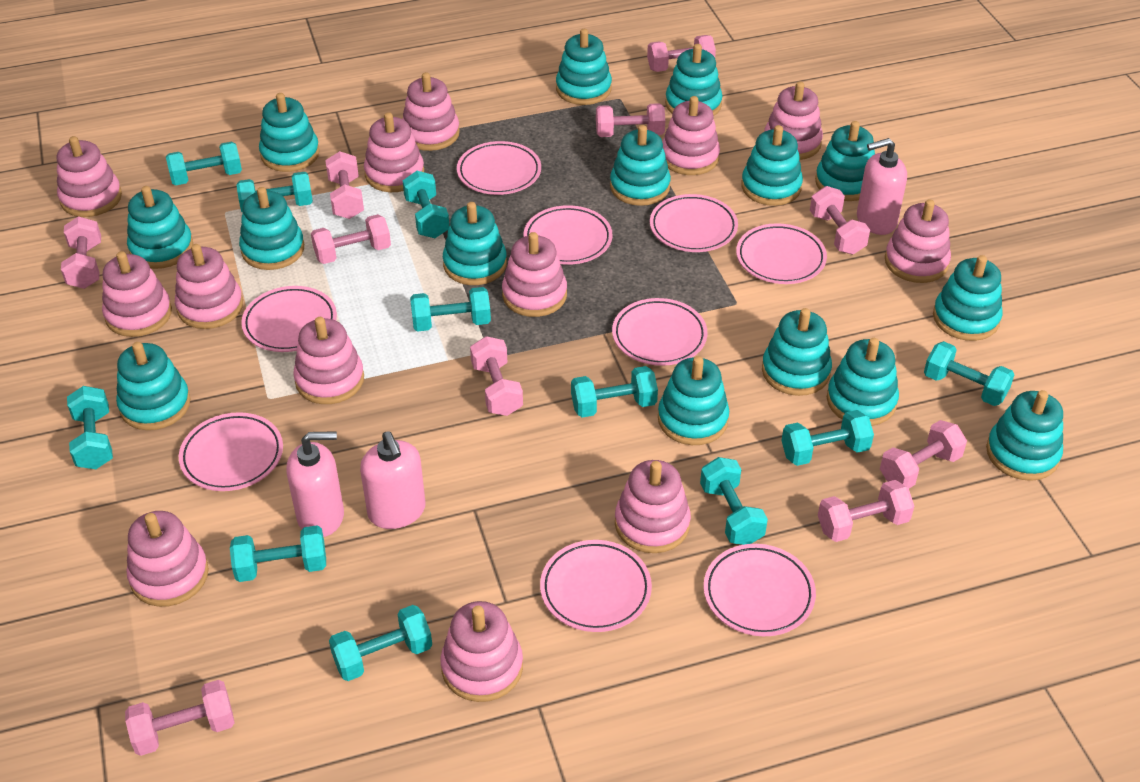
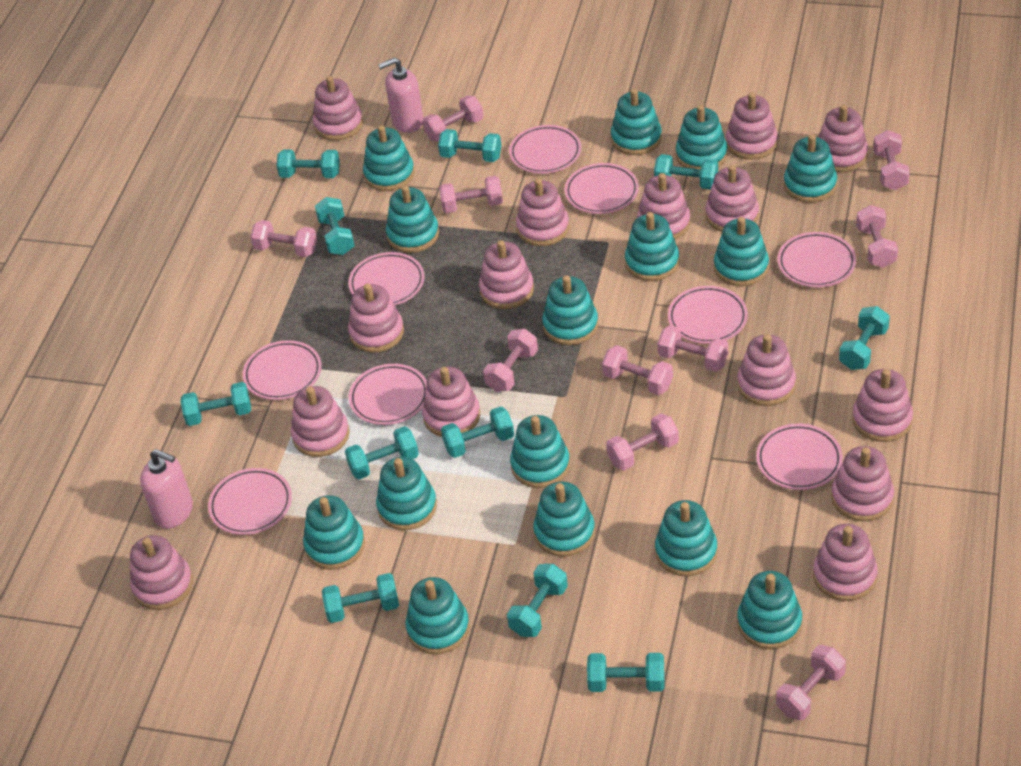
pink soap dispenser: 3 -> 2
pink stacking toy: 13 -> 15

